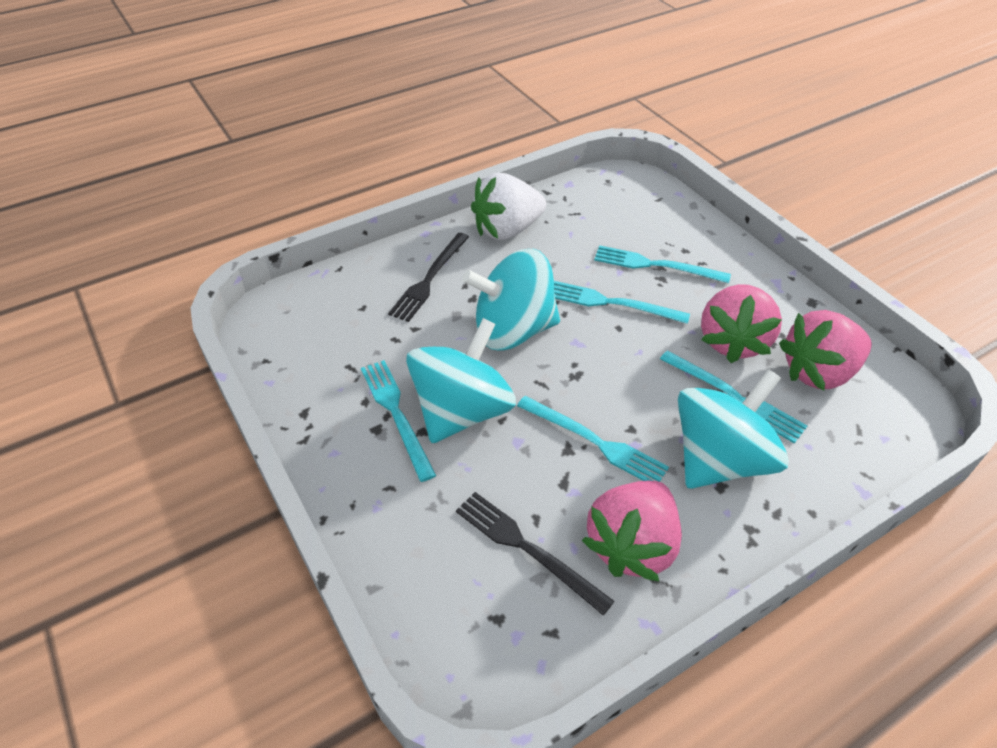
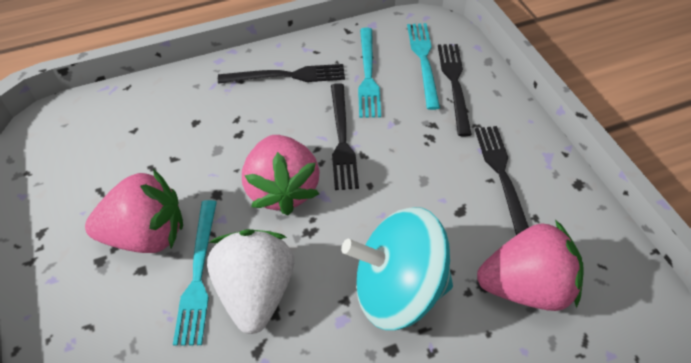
black fork: 2 -> 4
turquoise fork: 5 -> 3
turquoise spinning top: 3 -> 1

